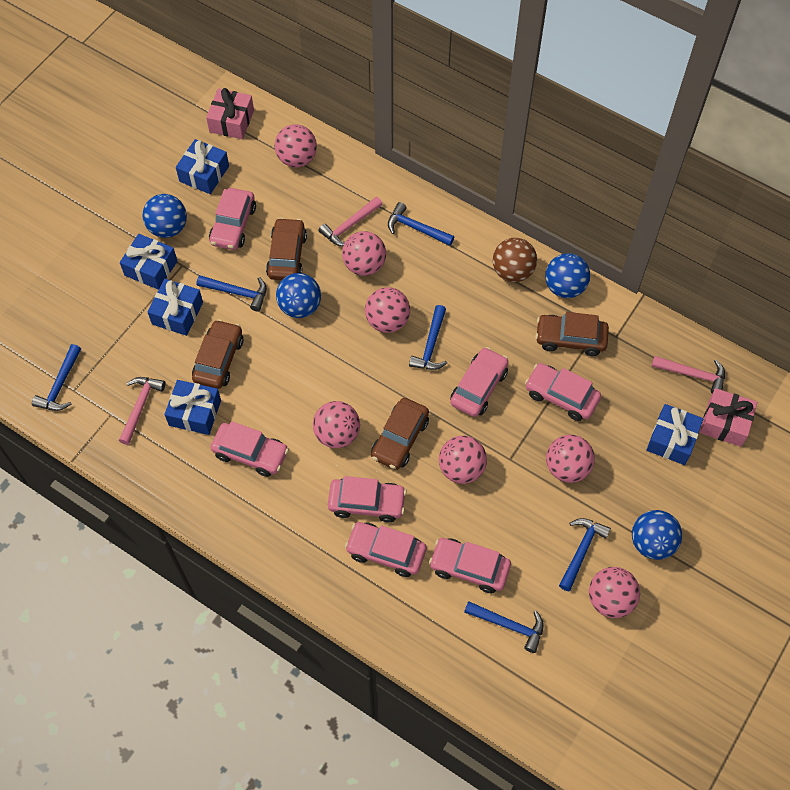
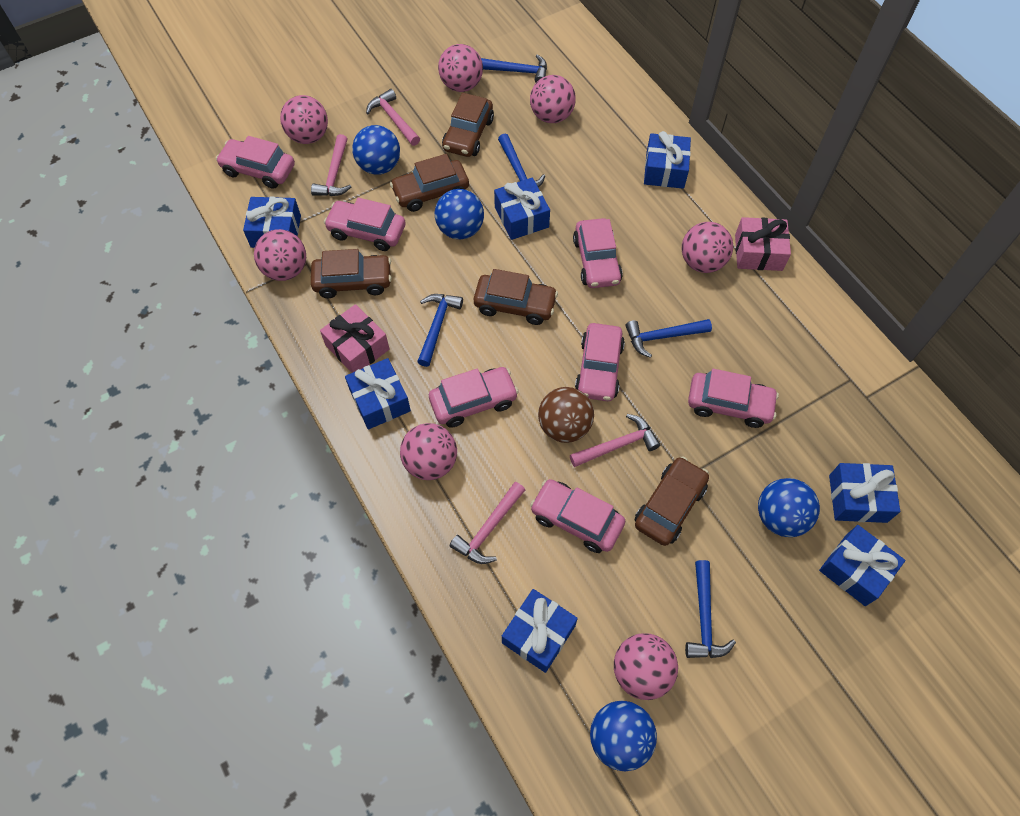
blue gift: 5 -> 7
blue hammer: 6 -> 5
brown car: 4 -> 5
pink hammer: 3 -> 4

